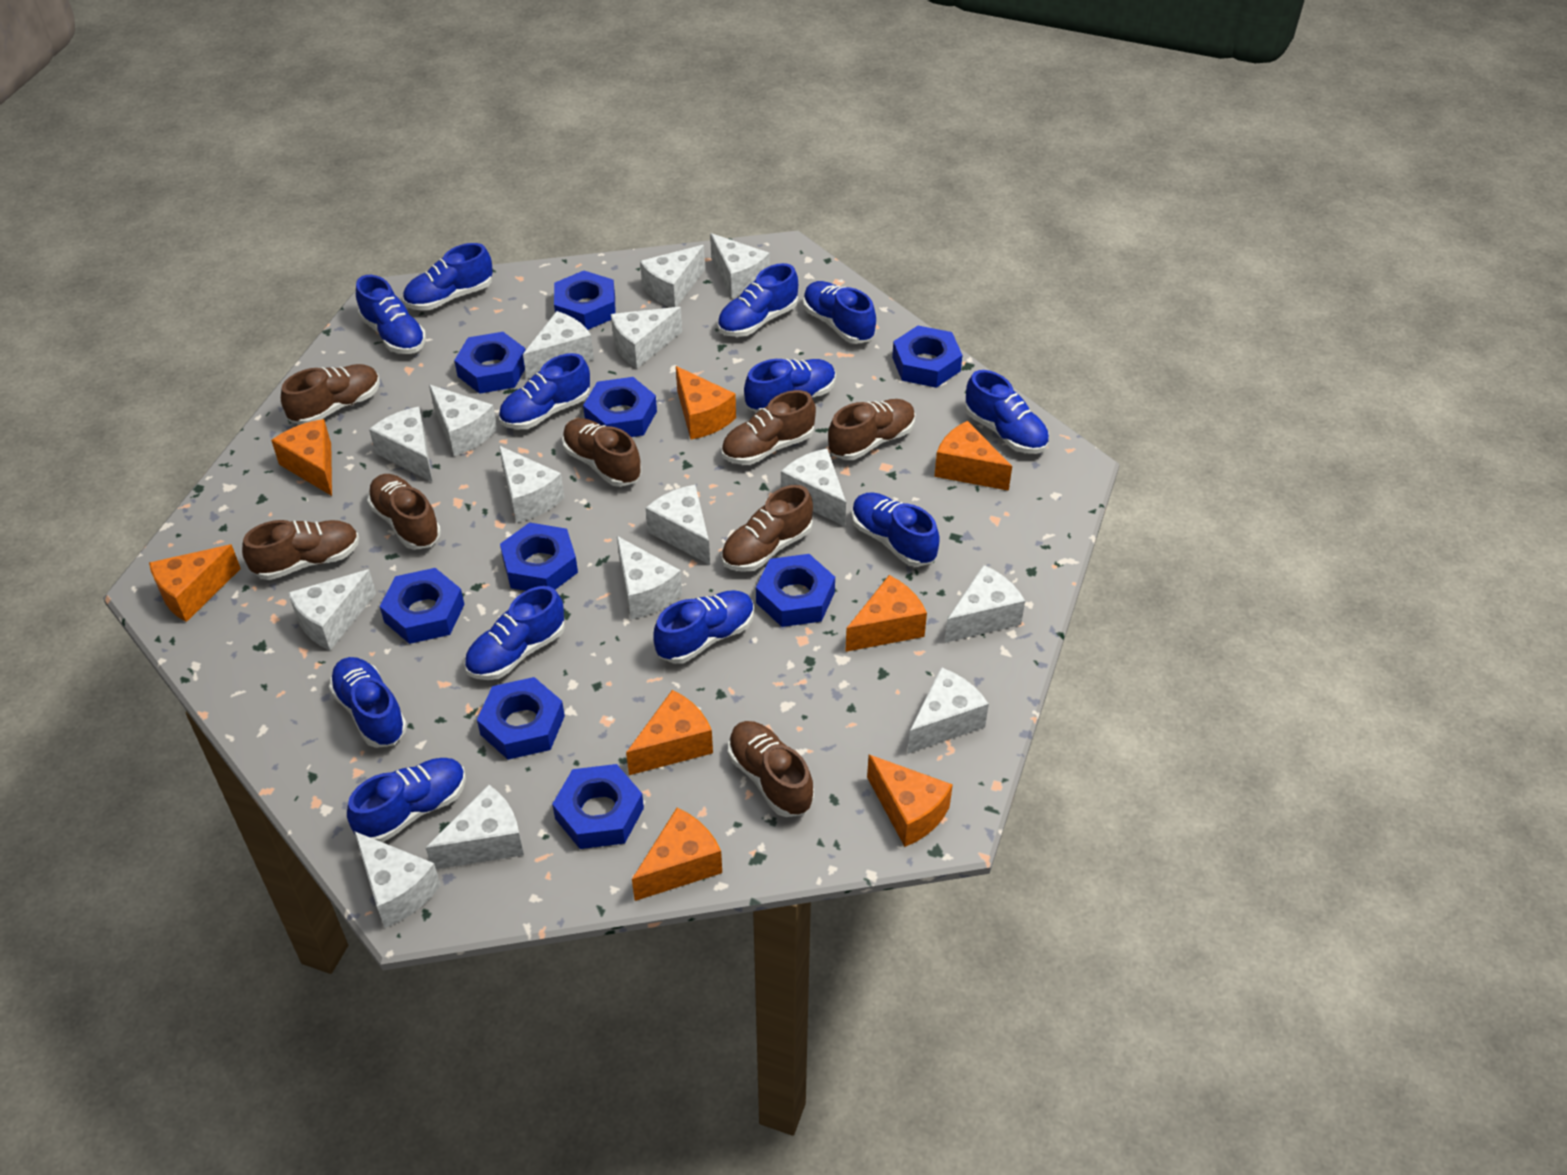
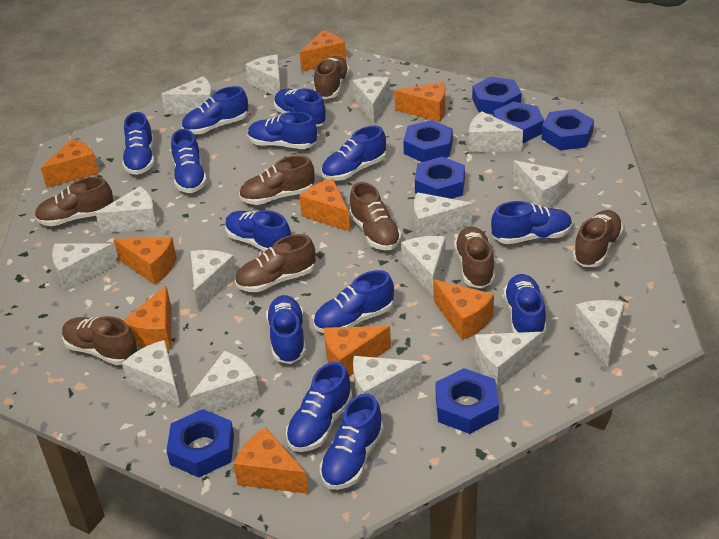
blue nut: 9 -> 7
blue shoe: 12 -> 13
orange cheese: 8 -> 9

